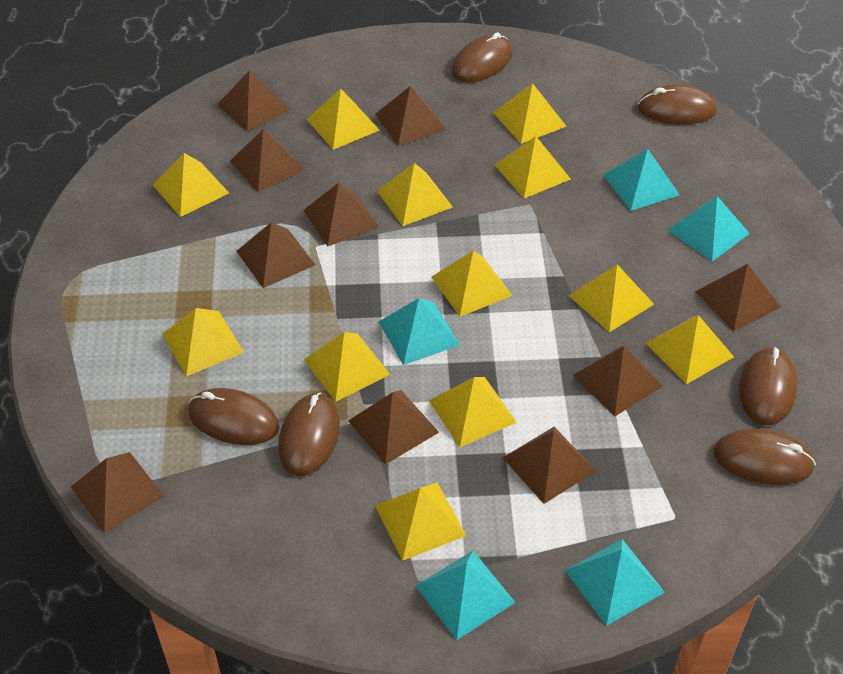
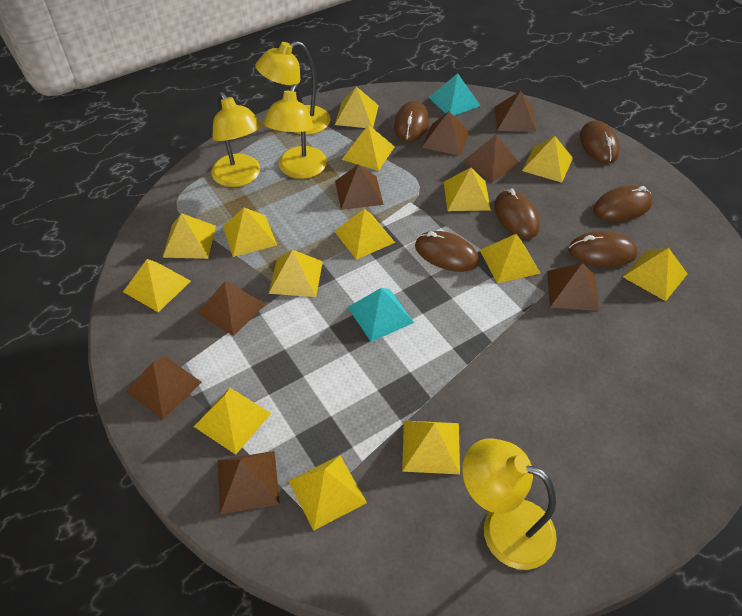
brown pyramid: 10 -> 8
turquoise pyramid: 5 -> 2
yellow lamp: 0 -> 4
yellow pyramid: 12 -> 14

